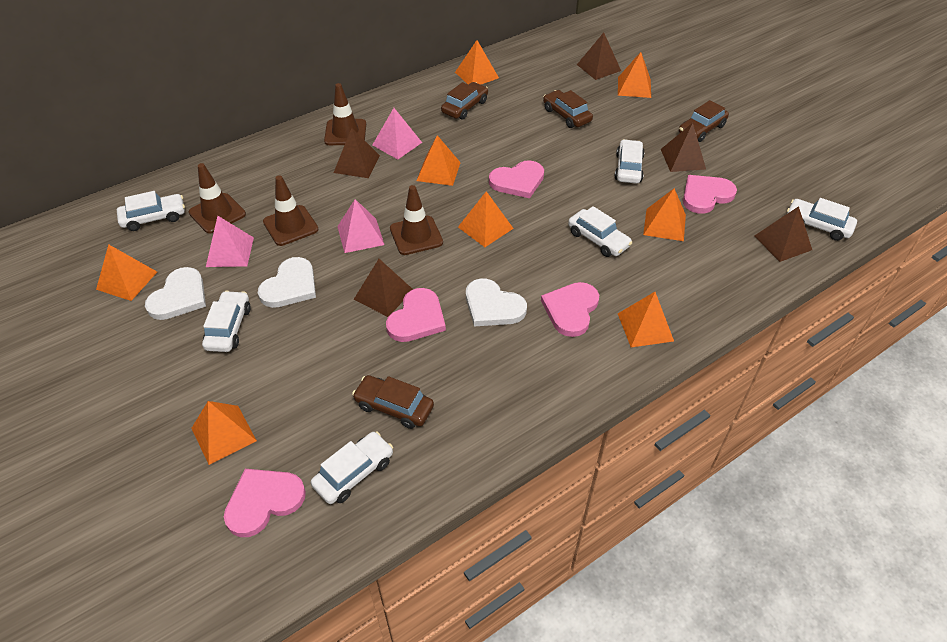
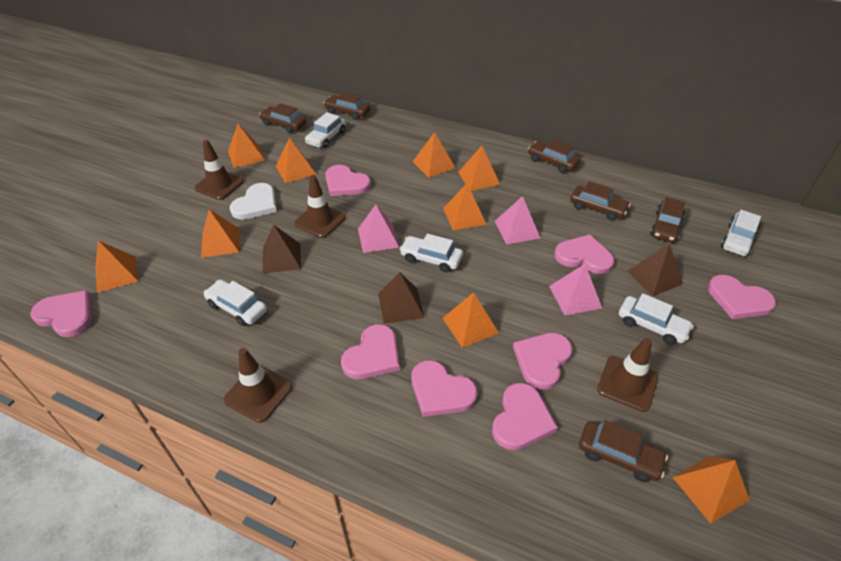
brown car: 4 -> 6
brown pyramid: 5 -> 3
orange pyramid: 8 -> 9
pink heart: 5 -> 8
white car: 6 -> 5
white heart: 3 -> 1

